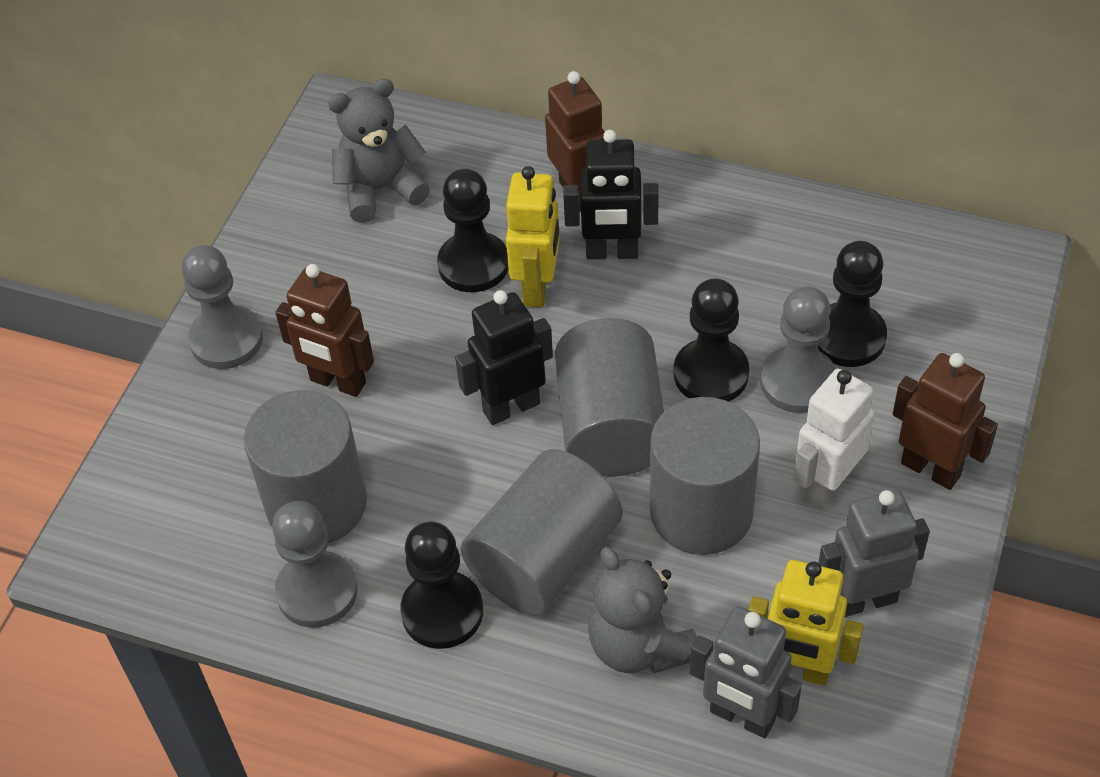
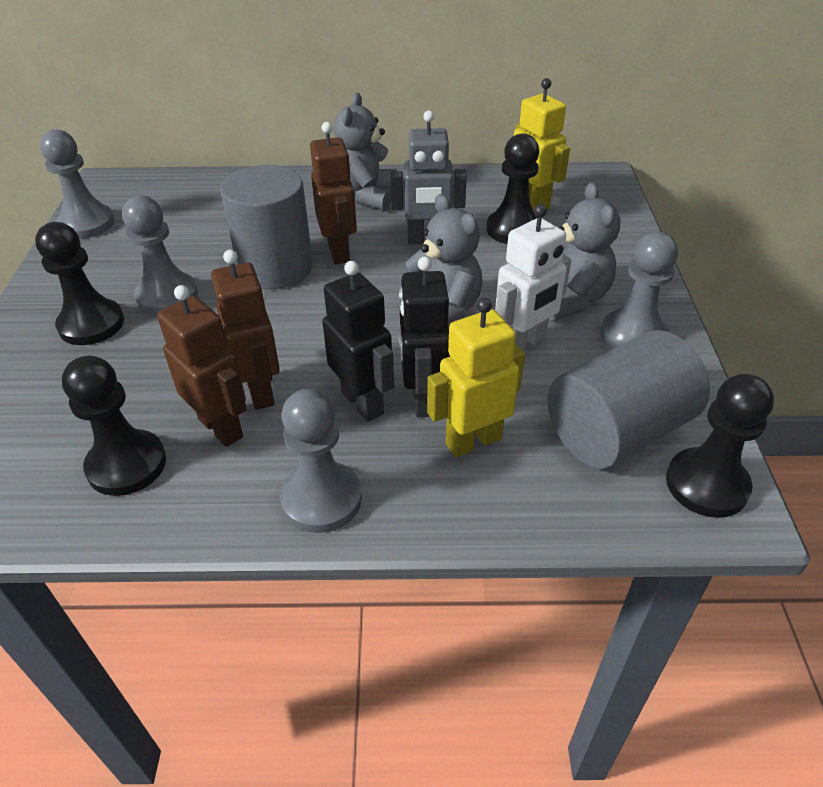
grey cylinder: 4 -> 2
grey pawn: 3 -> 4
grey robot: 2 -> 1
grey teddy bear: 2 -> 3

